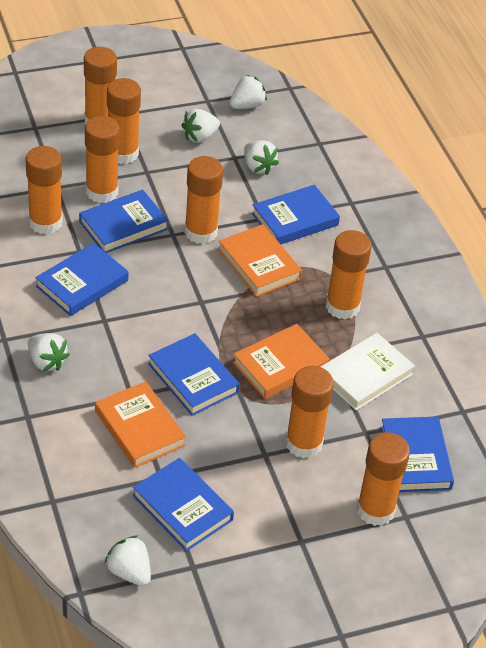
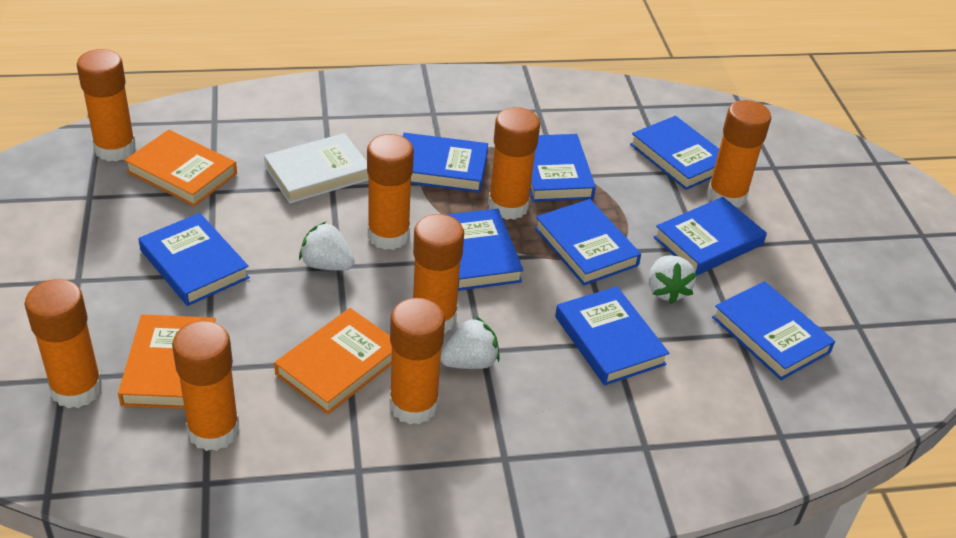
blue book: 6 -> 9
white strawberry: 5 -> 3

